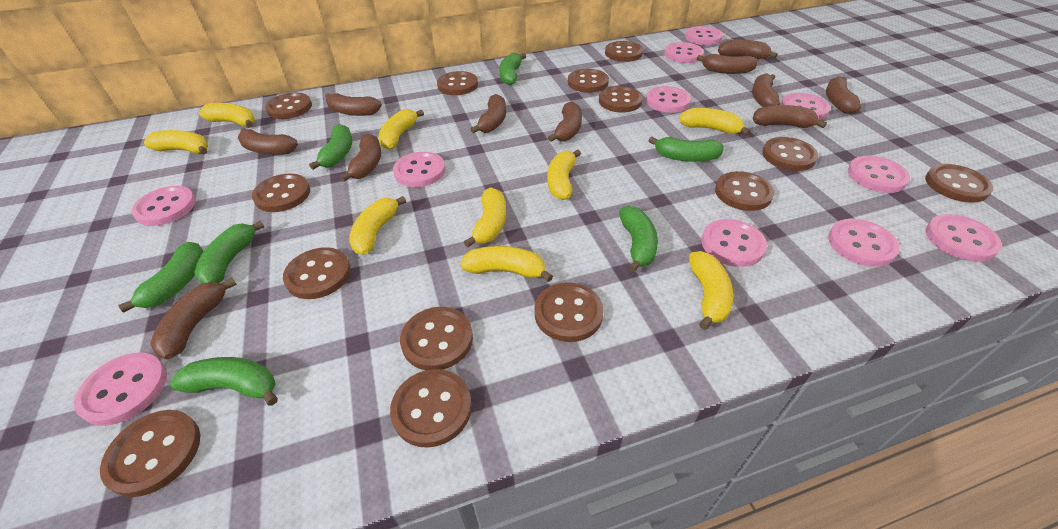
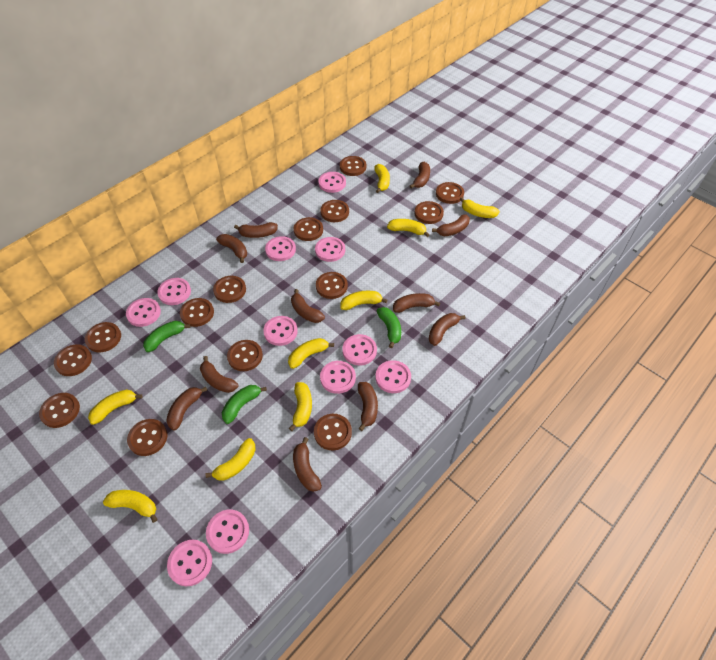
green banana: 7 -> 3

